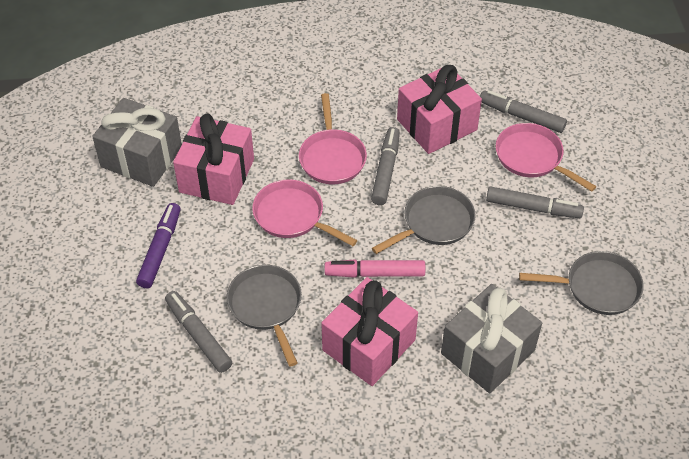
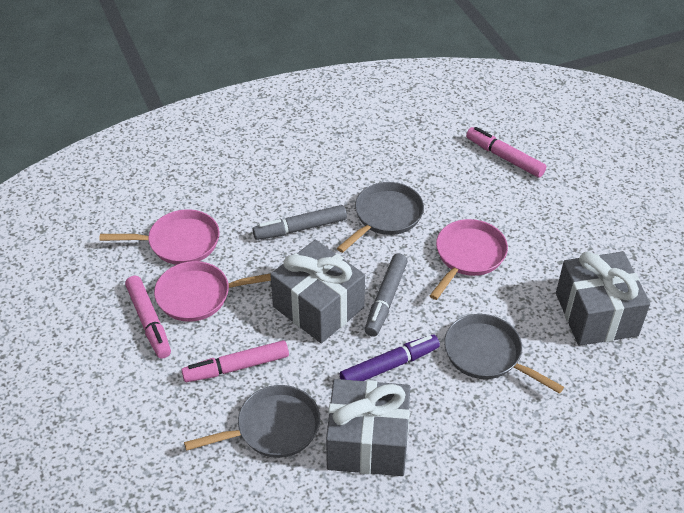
grey gift: 2 -> 3
grey marker: 4 -> 2
pink gift: 3 -> 0
pink marker: 1 -> 3

